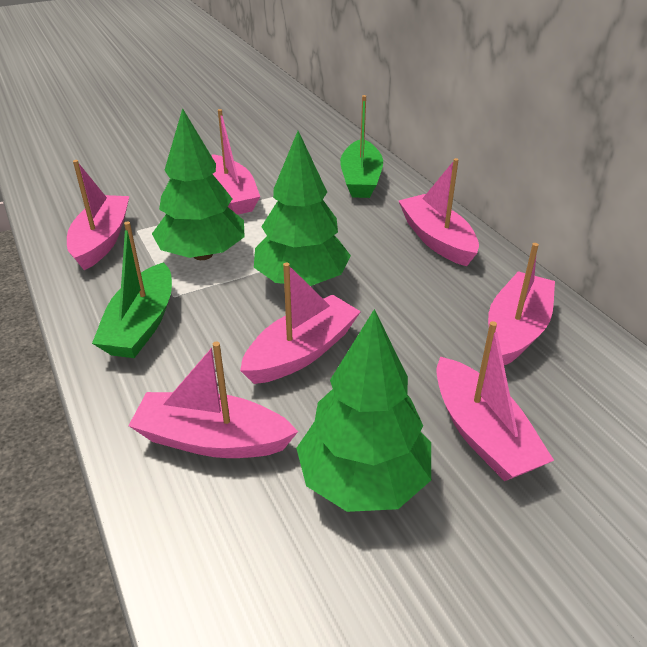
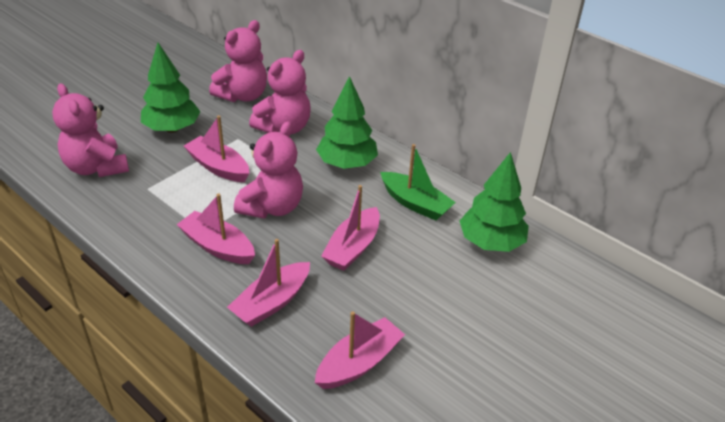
green boat: 2 -> 1
pink boat: 7 -> 5
pink teddy bear: 0 -> 4

